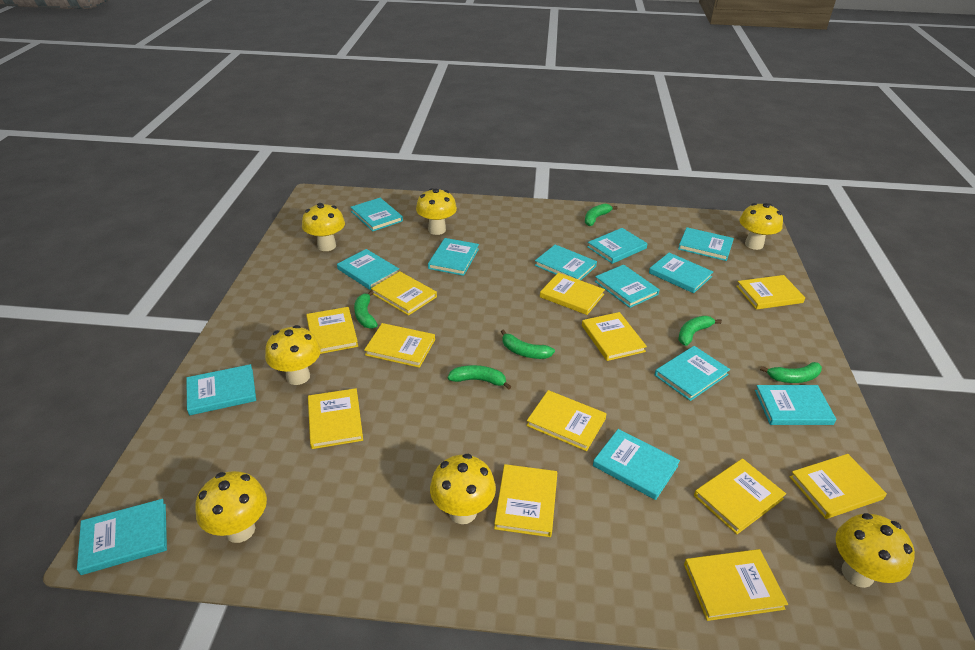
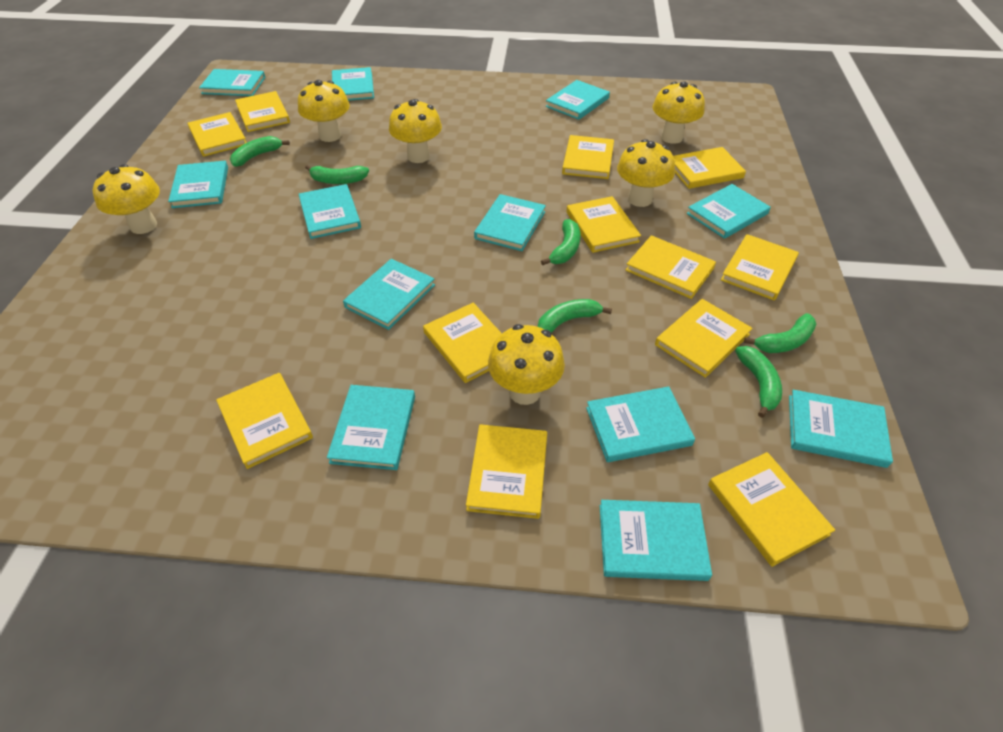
turquoise book: 13 -> 12
yellow mushroom: 7 -> 6

